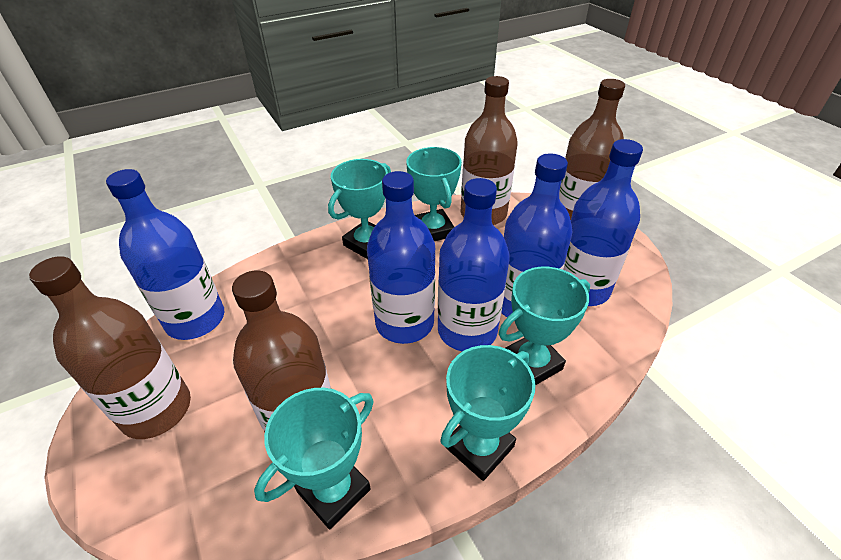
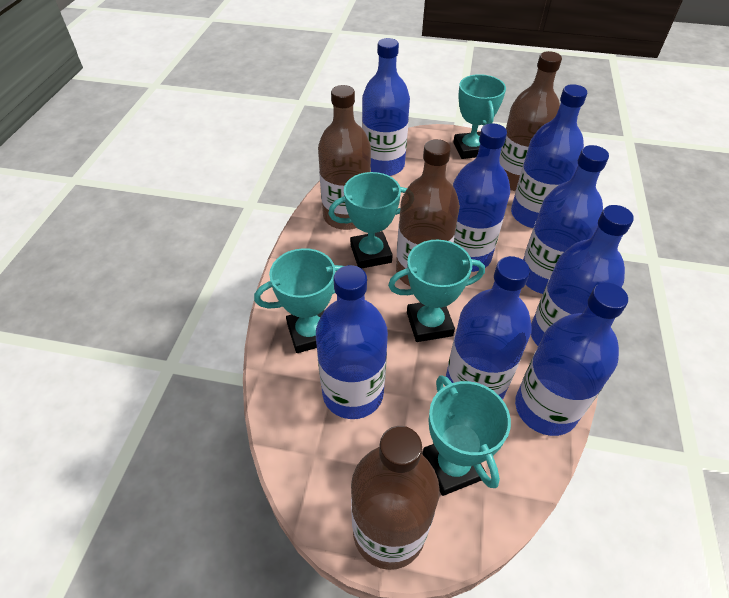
blue bottle: 5 -> 8

